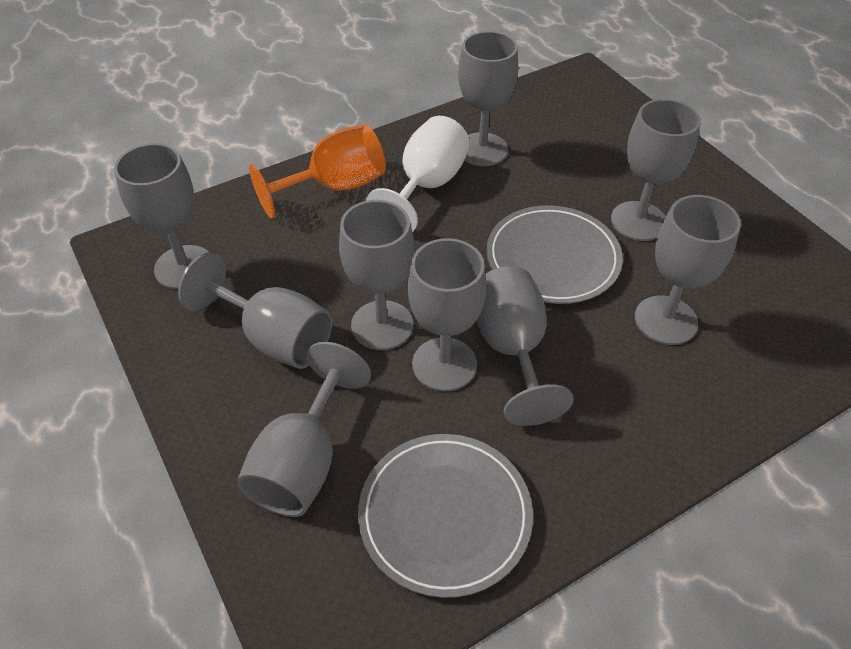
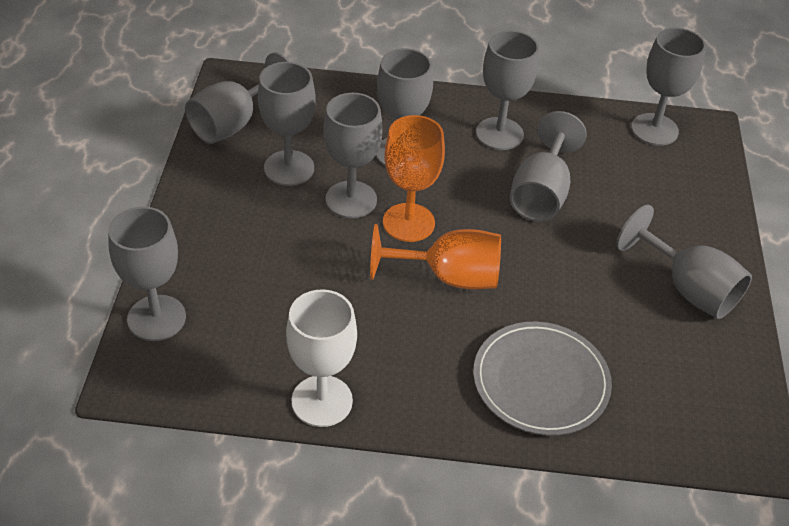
grey plate: 2 -> 1
orange goblet: 1 -> 2

